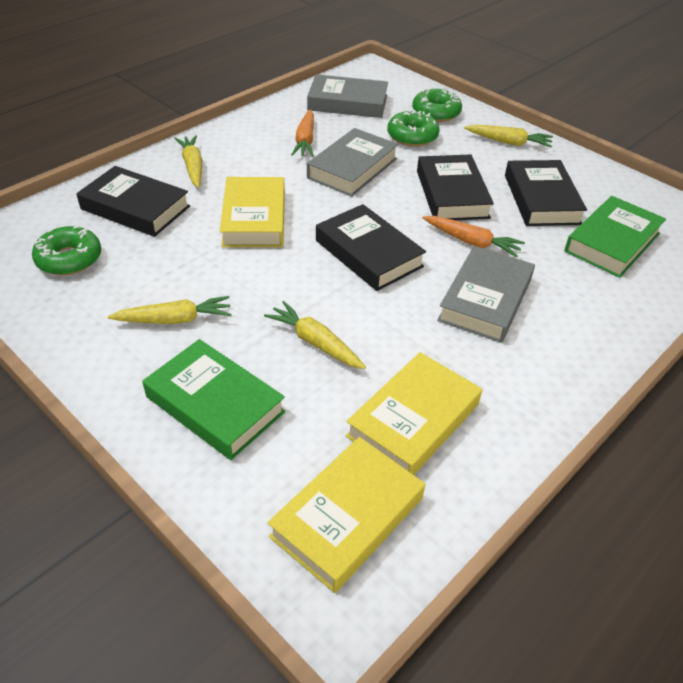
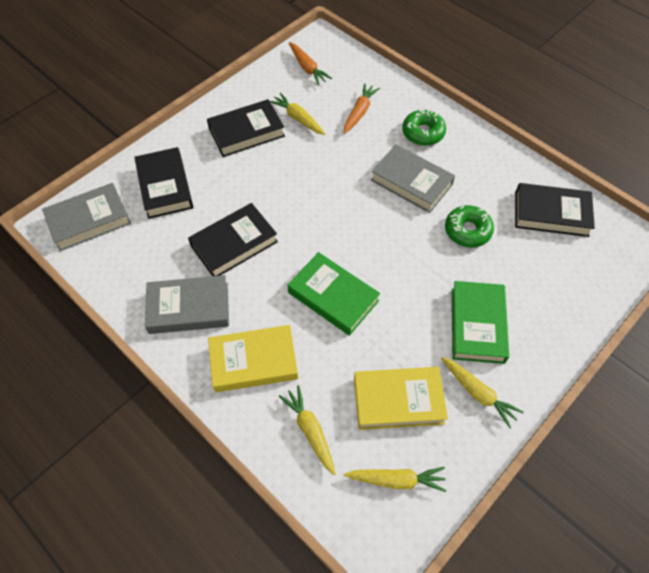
green donut: 3 -> 2
yellow book: 3 -> 2

